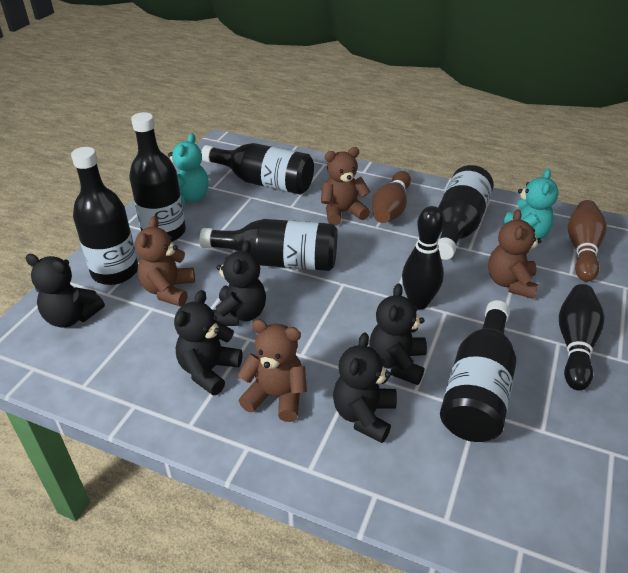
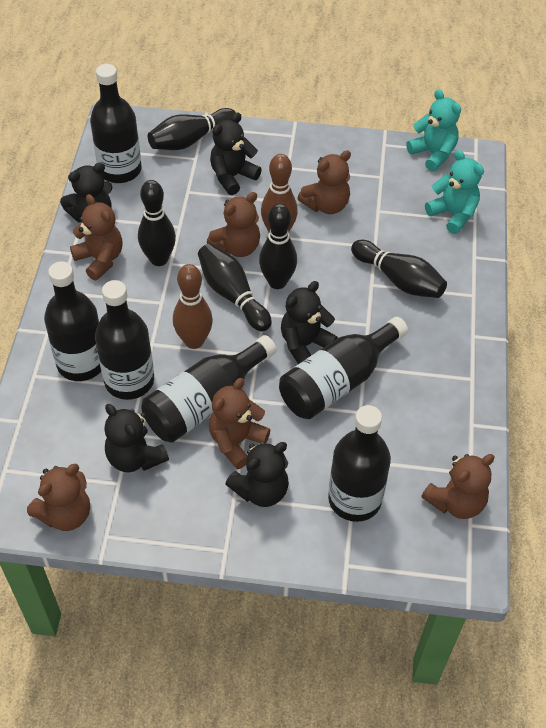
black bowling pin: 2 -> 5
brown teddy bear: 4 -> 6

